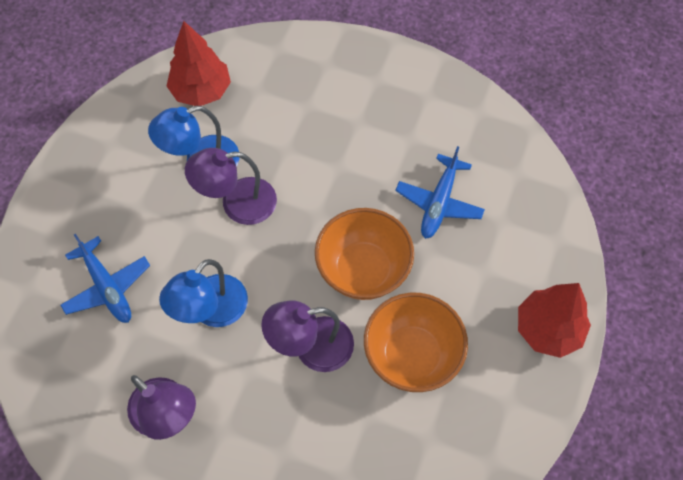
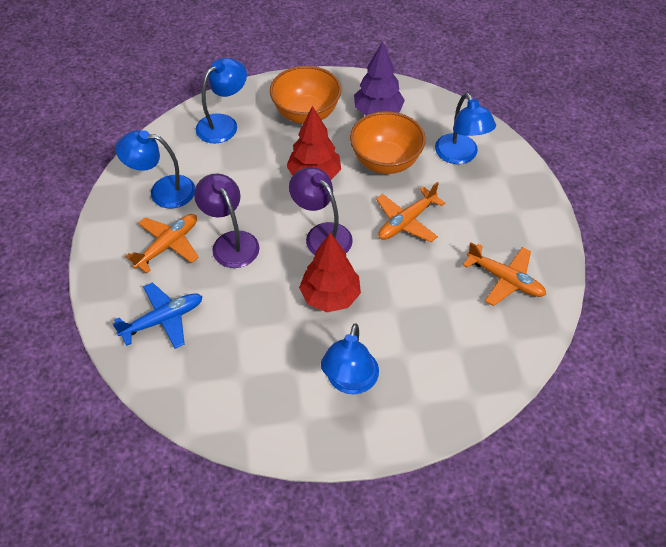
blue lamp: 2 -> 4
blue plane: 2 -> 1
orange plane: 0 -> 3
purple lamp: 3 -> 2
purple tree: 0 -> 1

